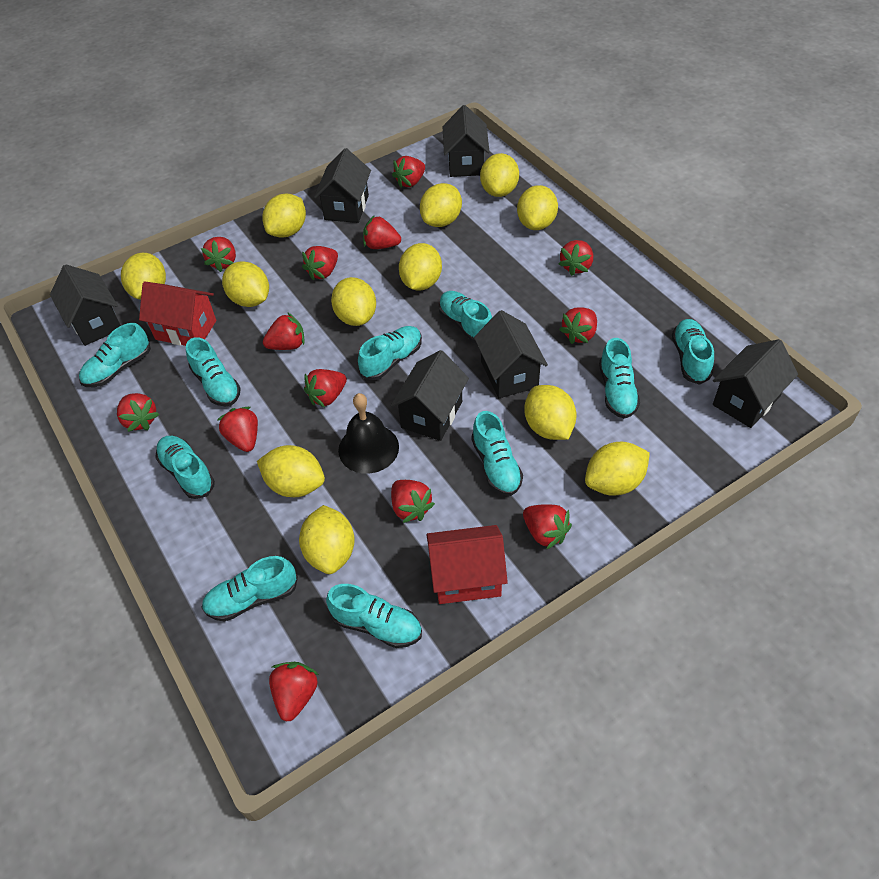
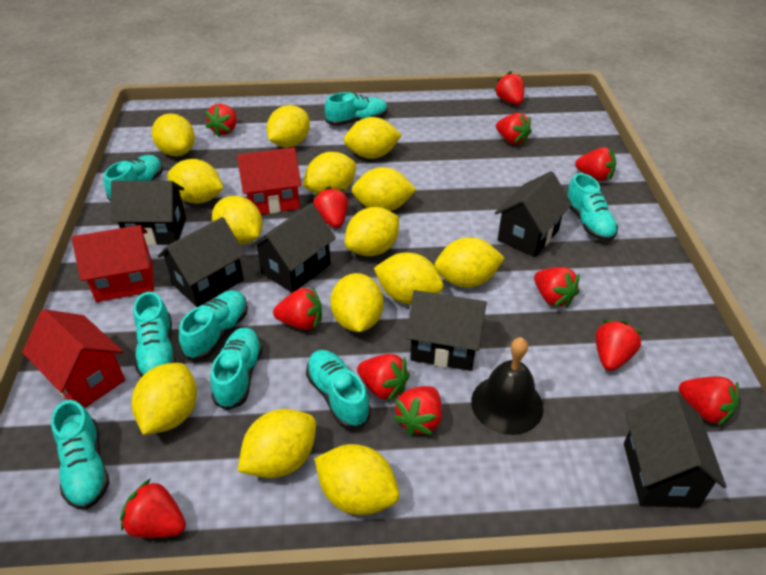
red house: 2 -> 3
red strawberry: 13 -> 12
turquoise shoe: 10 -> 8
yellow lemon: 12 -> 14

